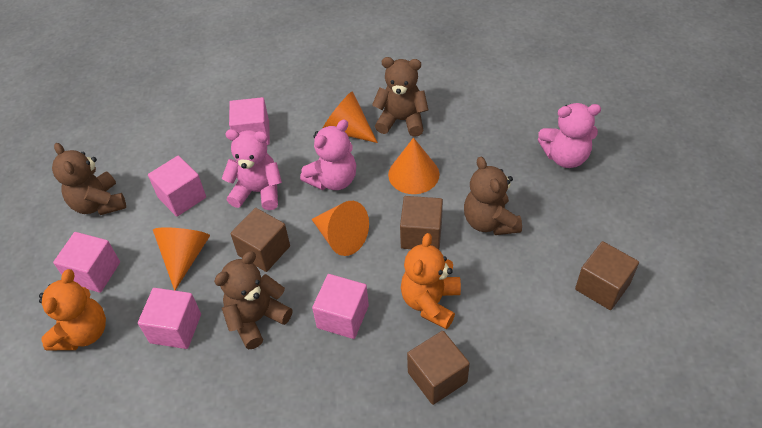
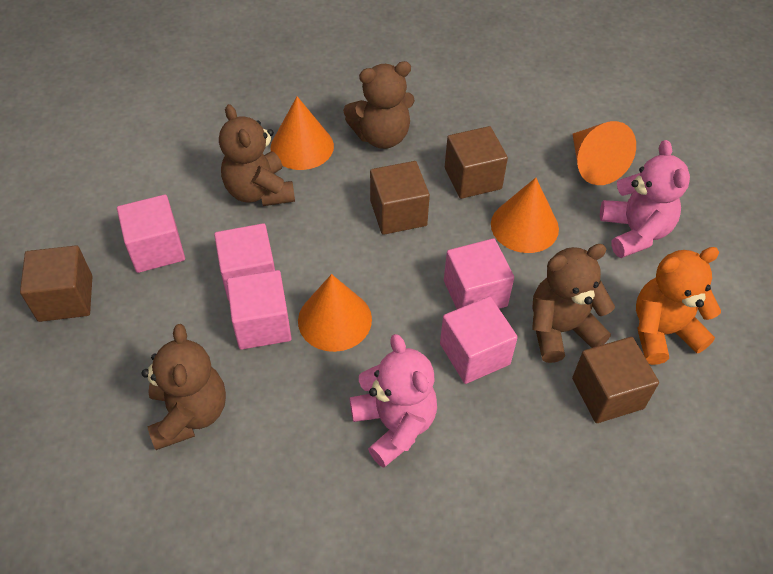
orange teddy bear: 2 -> 1
pink teddy bear: 3 -> 2

